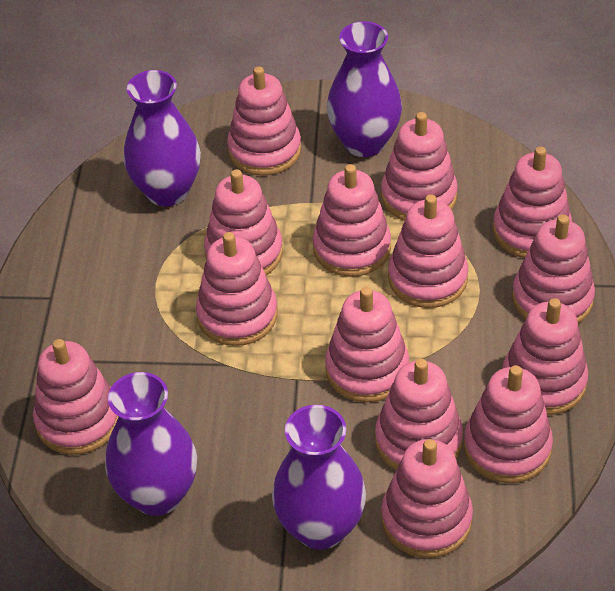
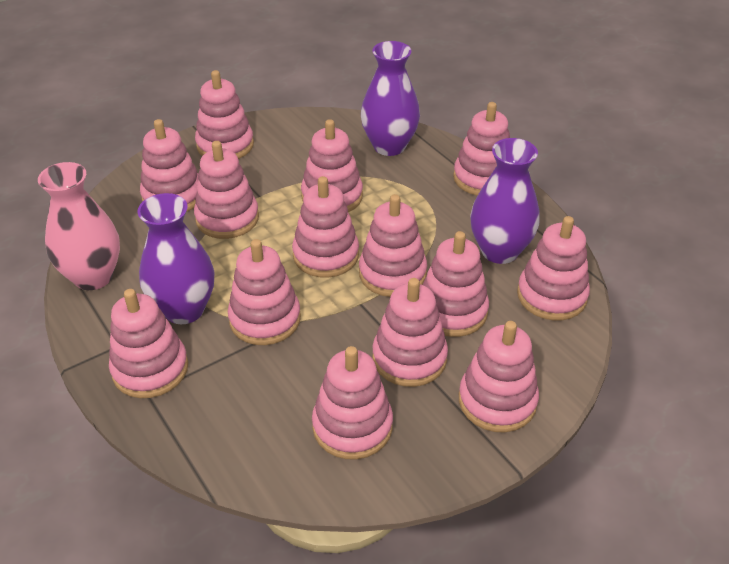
pink vase: 0 -> 1
purple vase: 4 -> 3

